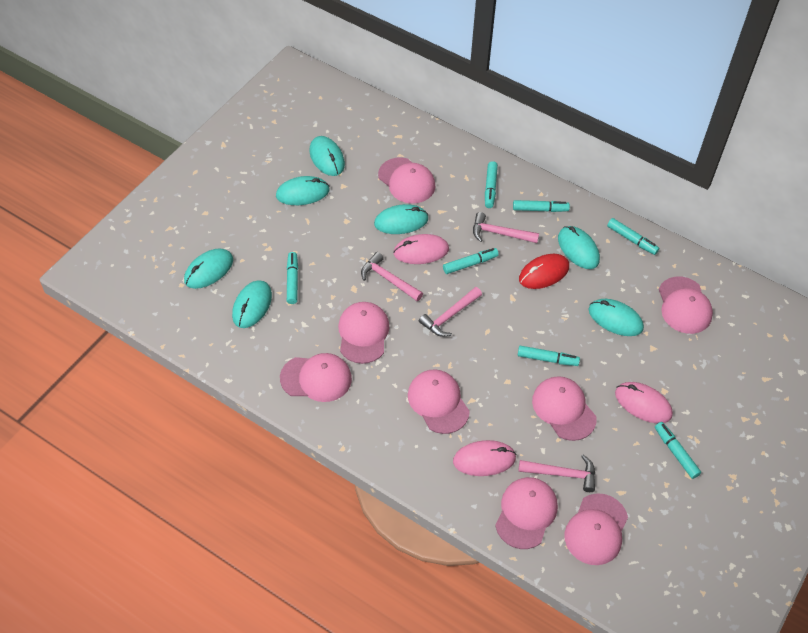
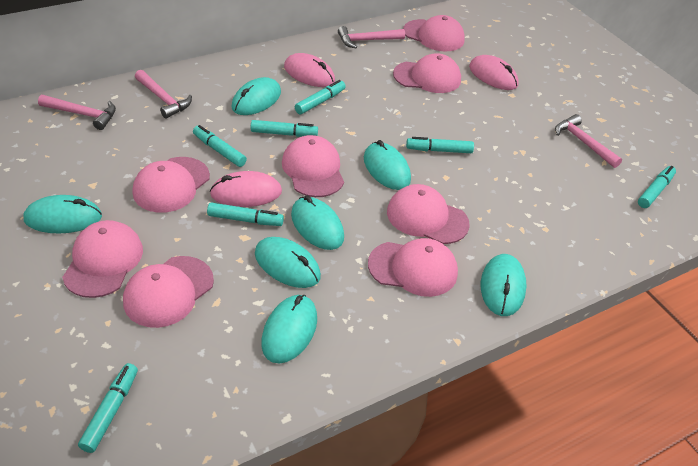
red mouse: 1 -> 0

